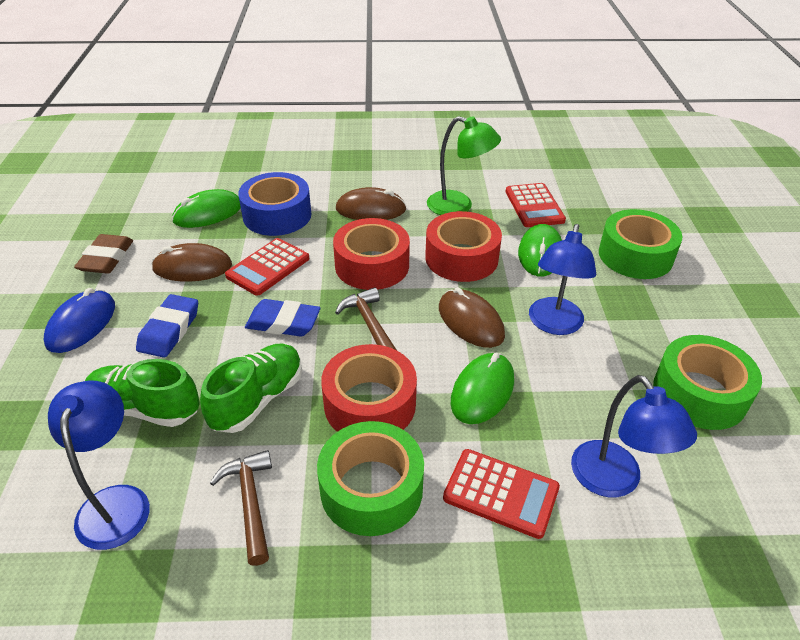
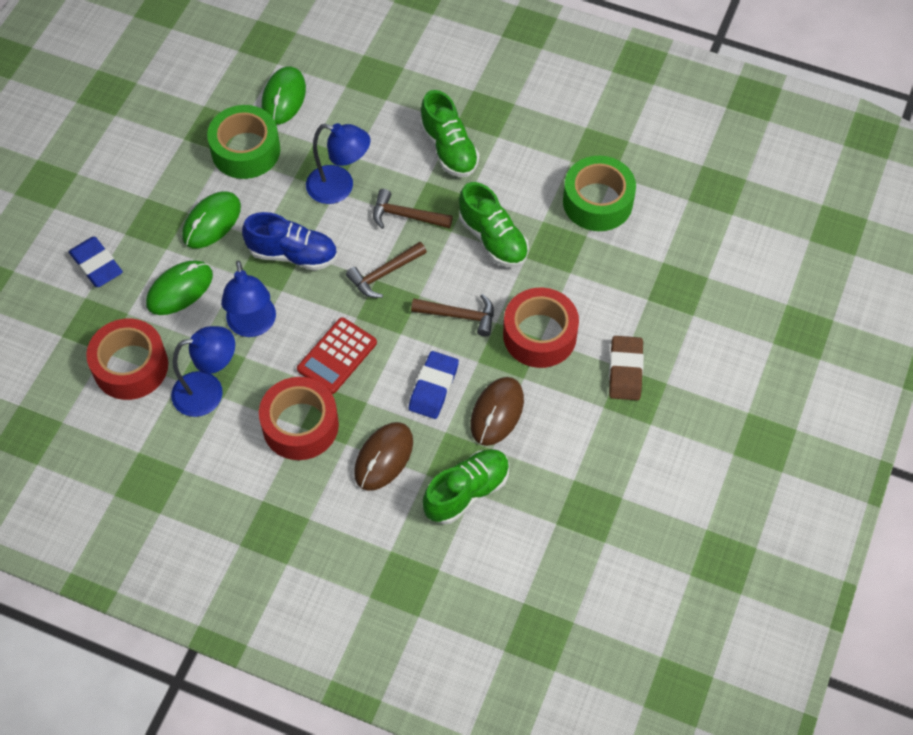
blue mouse: 1 -> 0
blue shoe: 0 -> 1
blue tape: 1 -> 0
brown hammer: 2 -> 3
brown mouse: 3 -> 2
green lamp: 1 -> 0
green shoe: 2 -> 3
green tape: 3 -> 2
red calculator: 3 -> 1

